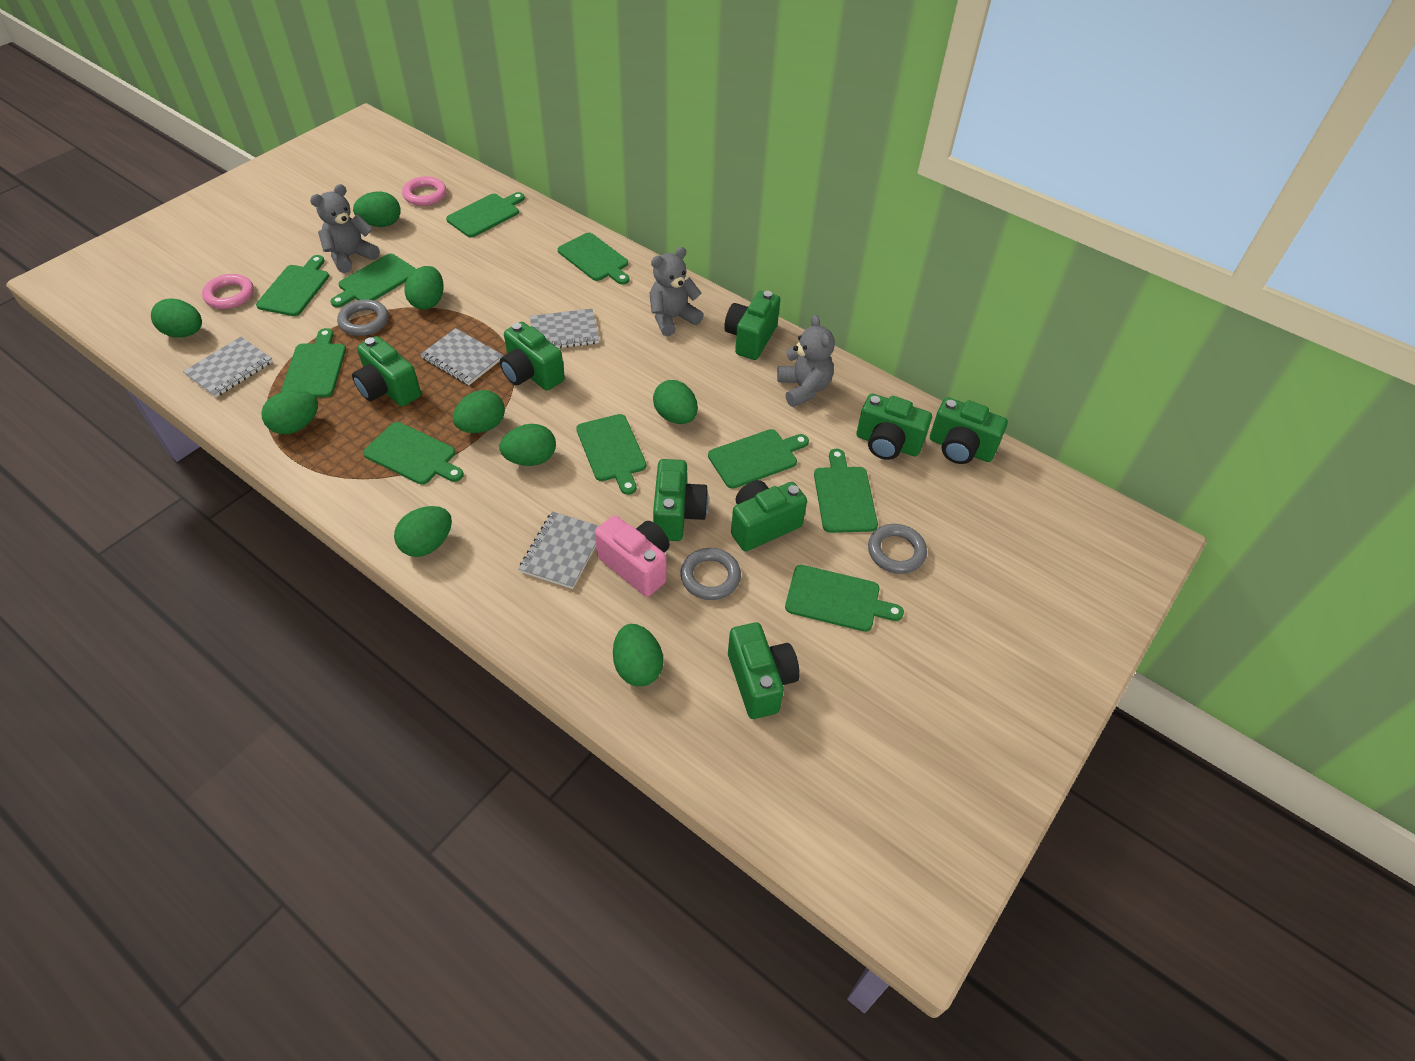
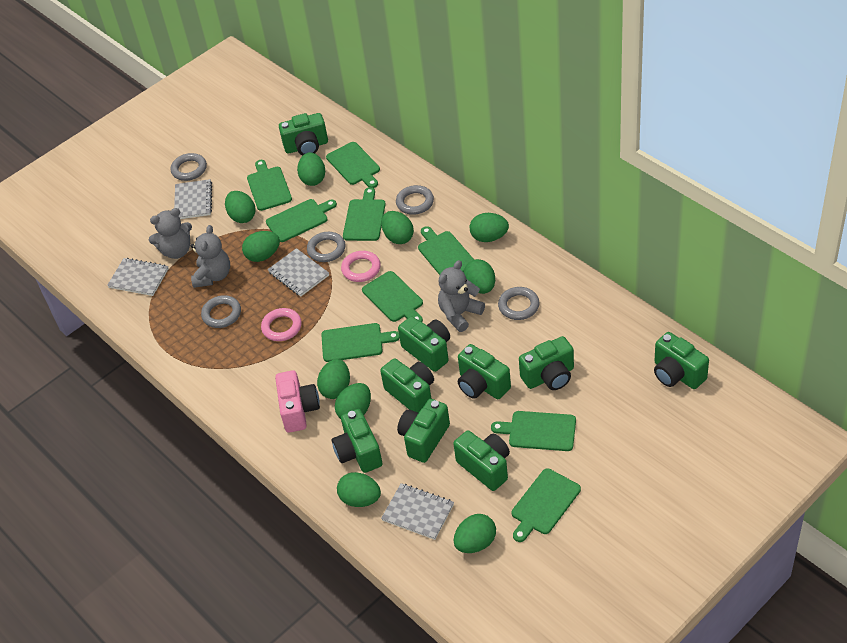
green camera: 8 -> 9
green cutting board: 10 -> 9
green egg: 9 -> 10
grey ring: 3 -> 5

